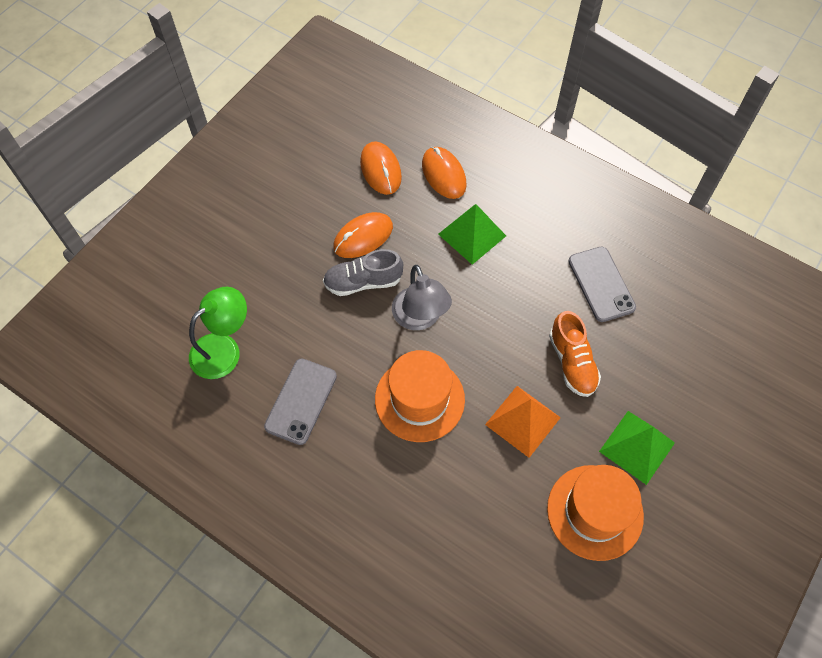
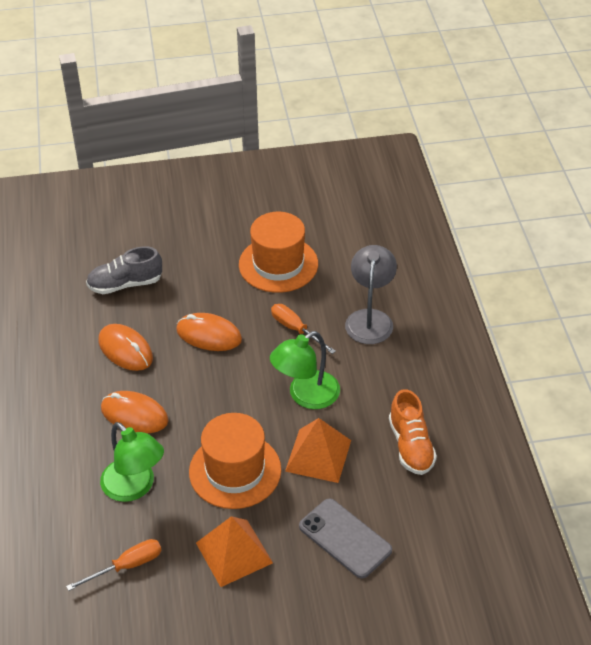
green lamp: 1 -> 2
green pyramid: 2 -> 0
grey phone: 2 -> 1
orange pyramid: 1 -> 2
orange screwdriver: 0 -> 2

